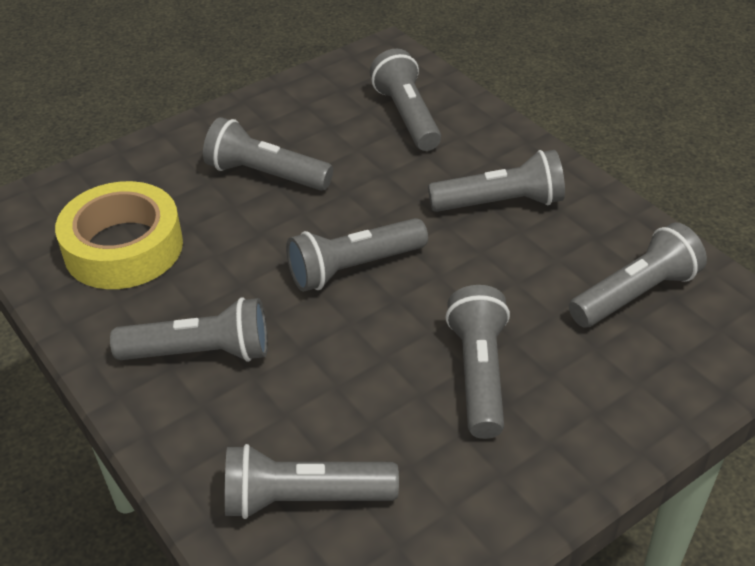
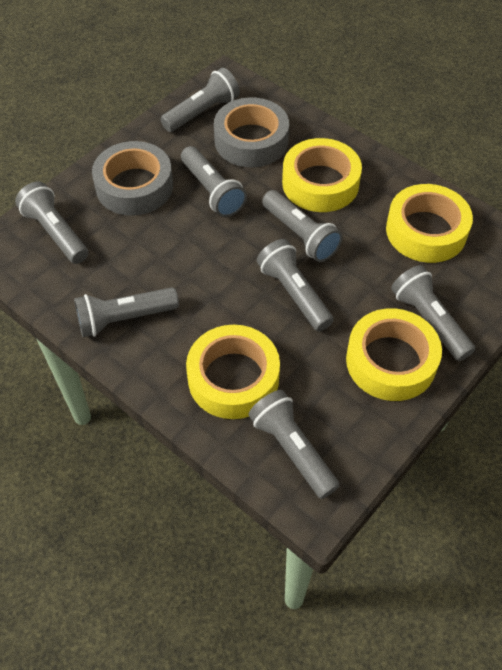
grey tape: 0 -> 2
yellow tape: 1 -> 4

